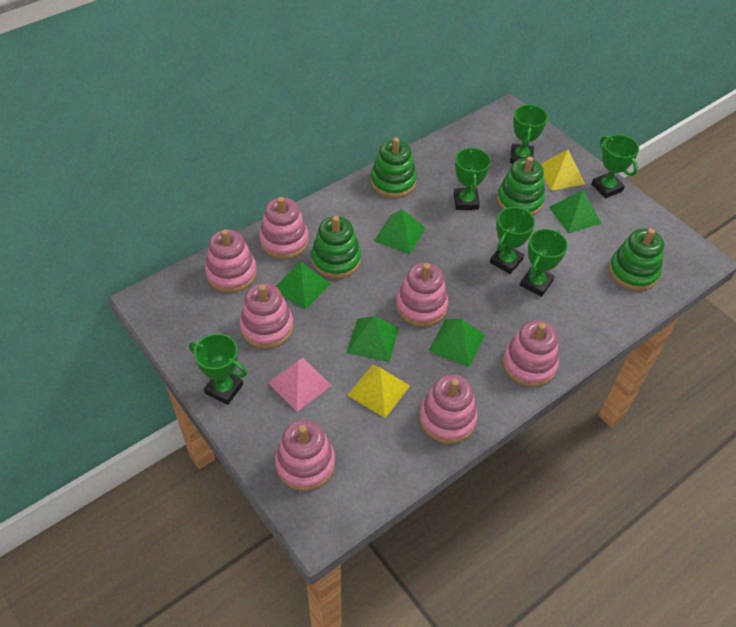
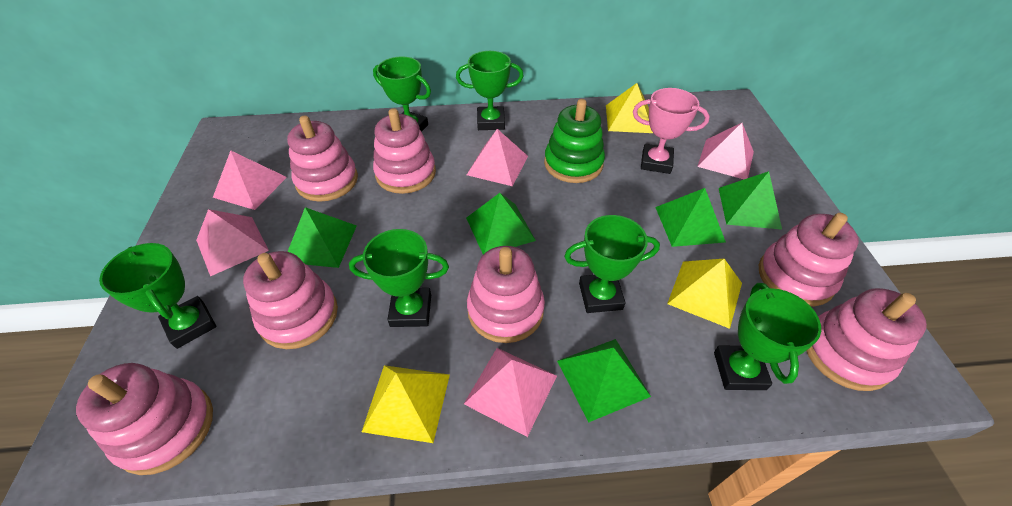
green stacking toy: 4 -> 1
pink pyramid: 1 -> 5
pink trophy: 0 -> 1
yellow pyramid: 2 -> 3

